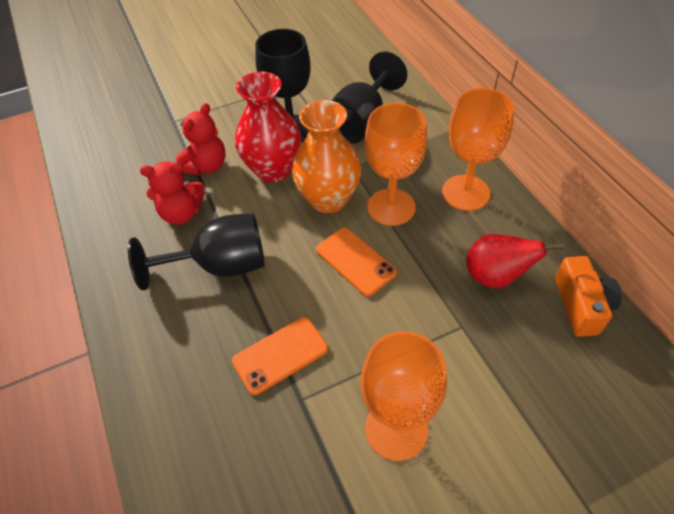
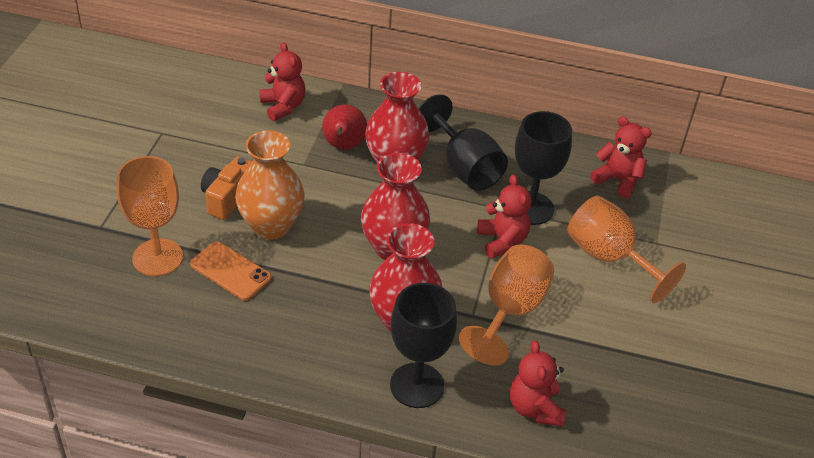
orange phone: 2 -> 1
red teddy bear: 2 -> 4
red vase: 1 -> 3

